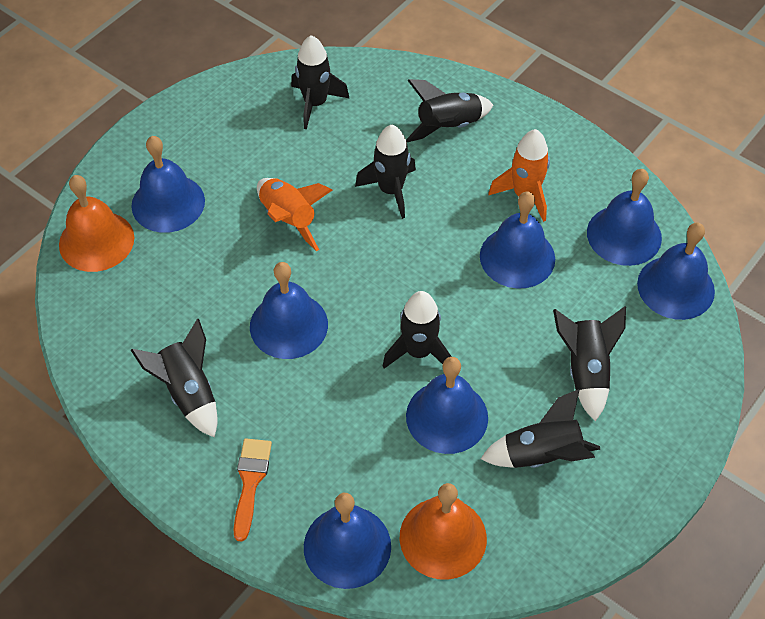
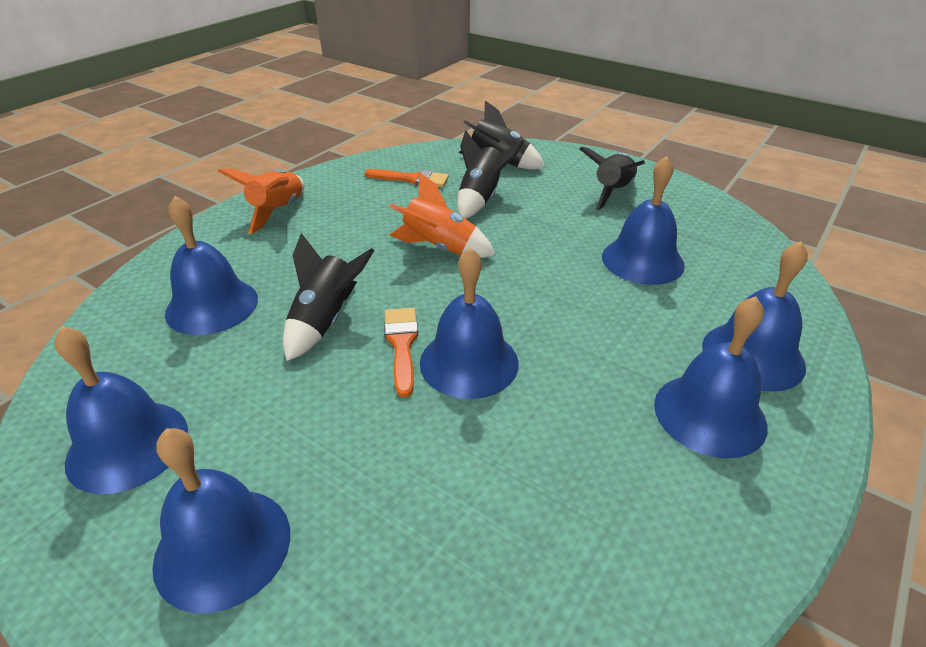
black rocket: 7 -> 4
orange bell: 2 -> 0
orange brush: 1 -> 2

